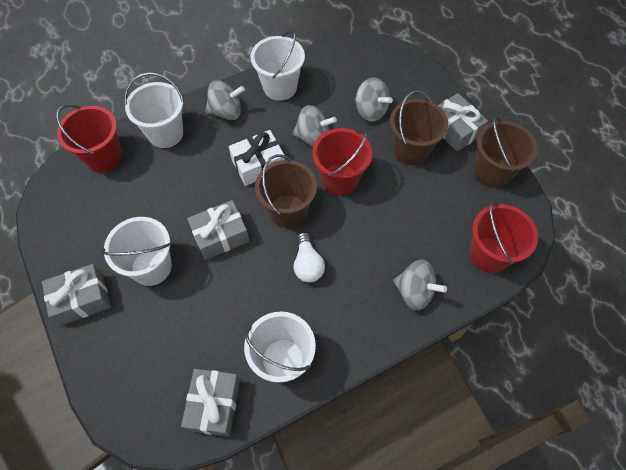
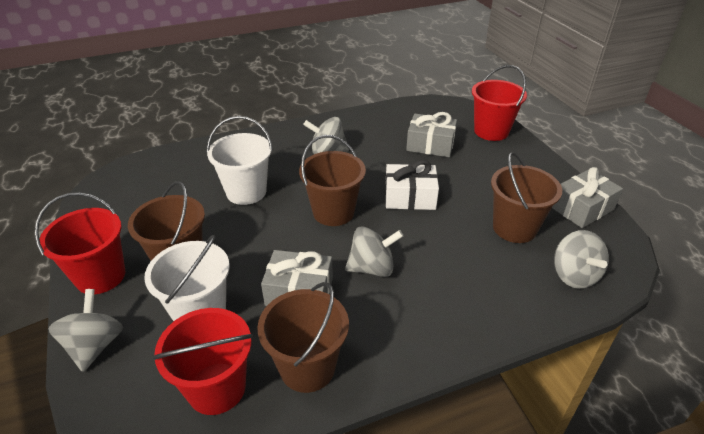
brown bucket: 3 -> 4
grey gift: 4 -> 3
white bucket: 4 -> 2
white light bulb: 1 -> 0

